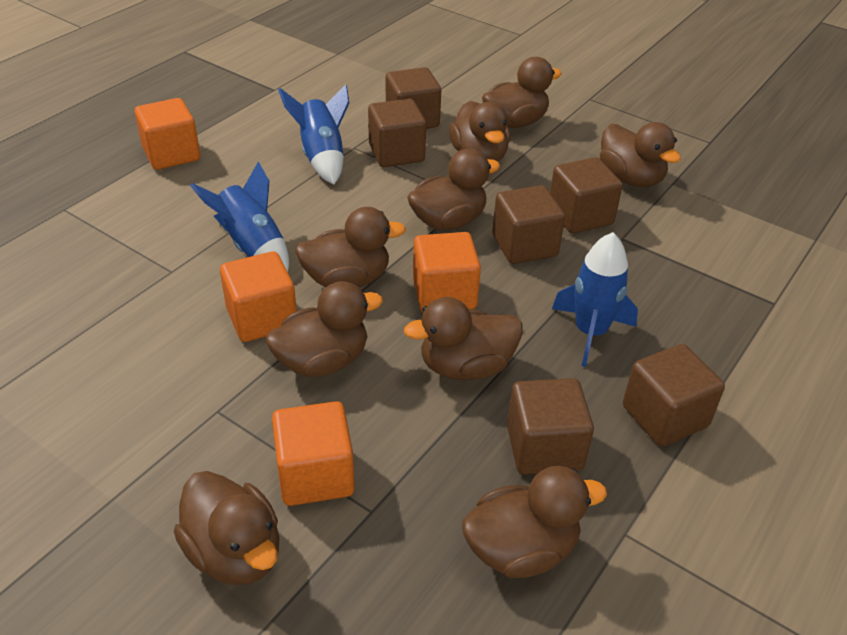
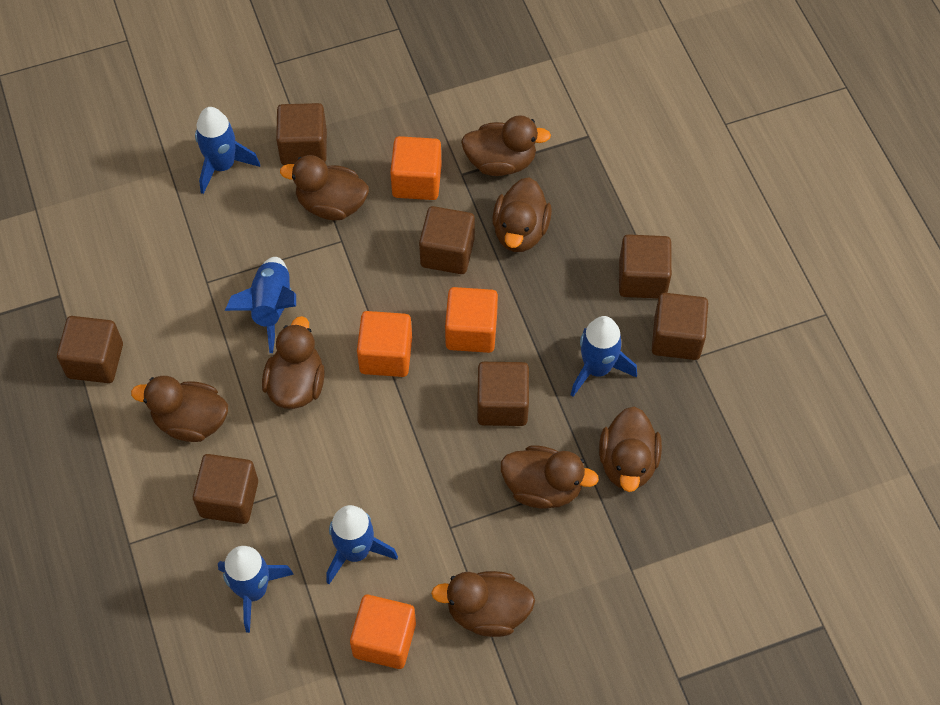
blue rocket: 3 -> 5
brown cube: 6 -> 7
brown duck: 9 -> 8

